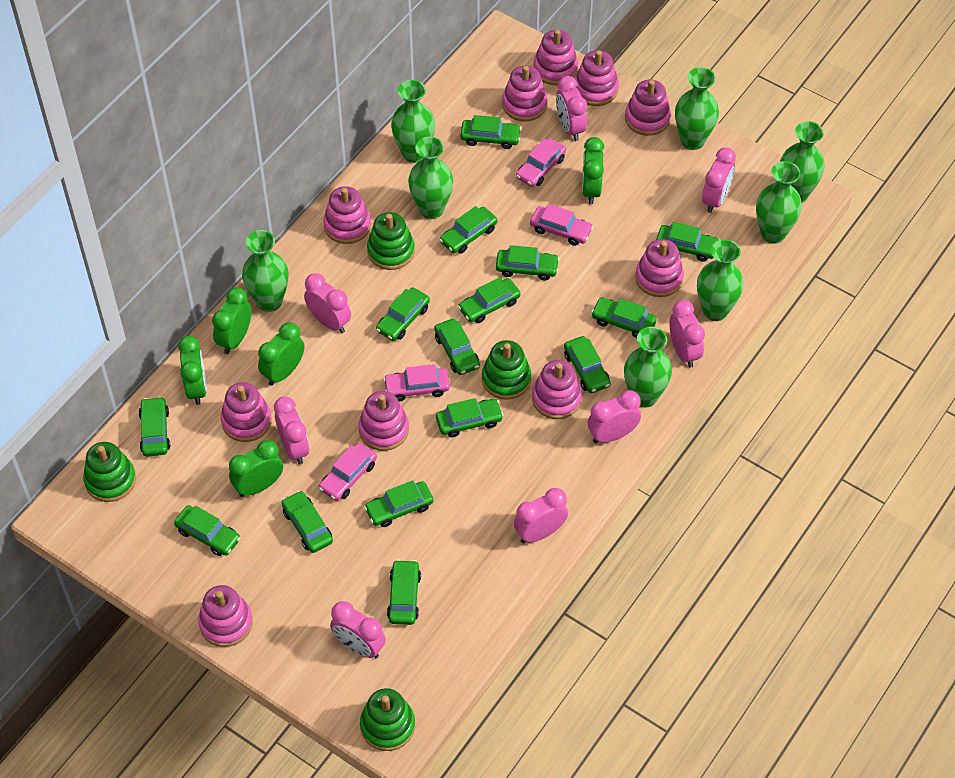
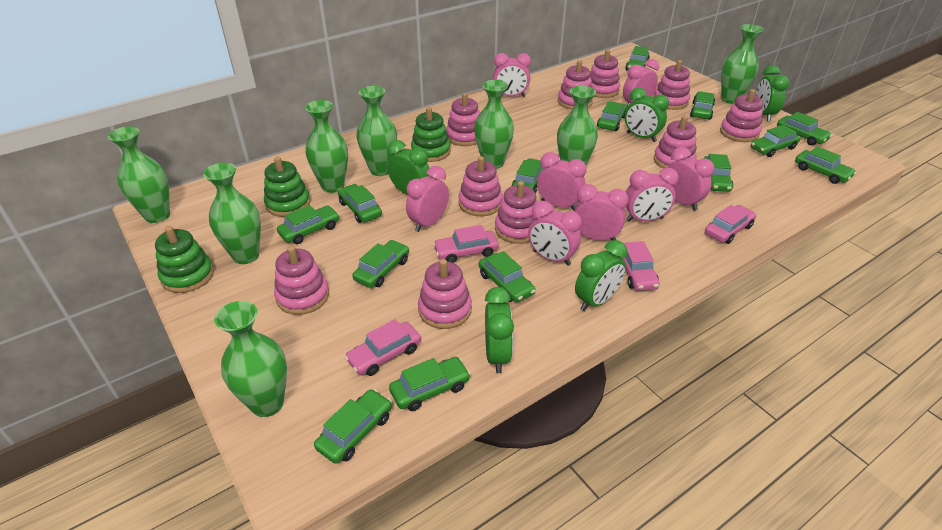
green car: 15 -> 14
green stacking toy: 4 -> 3

